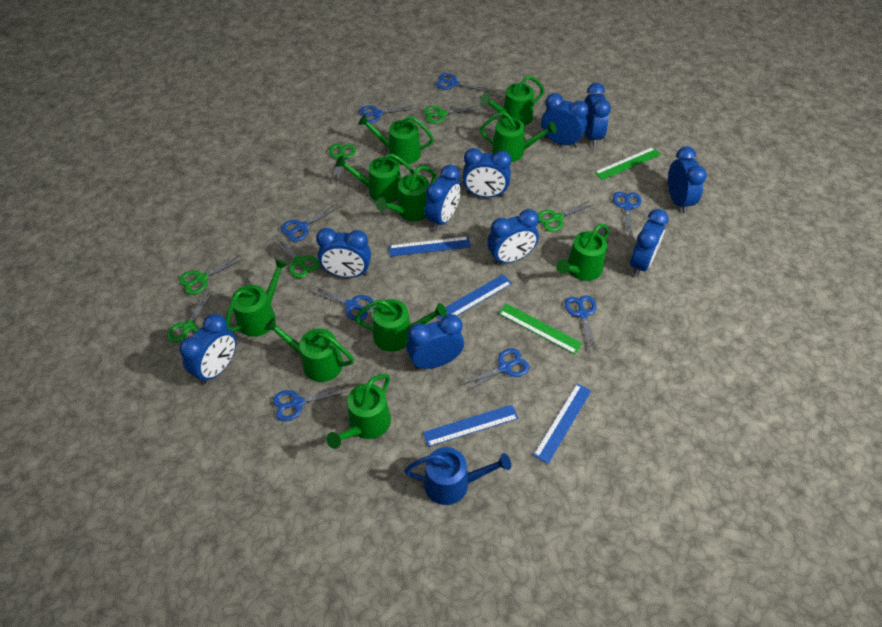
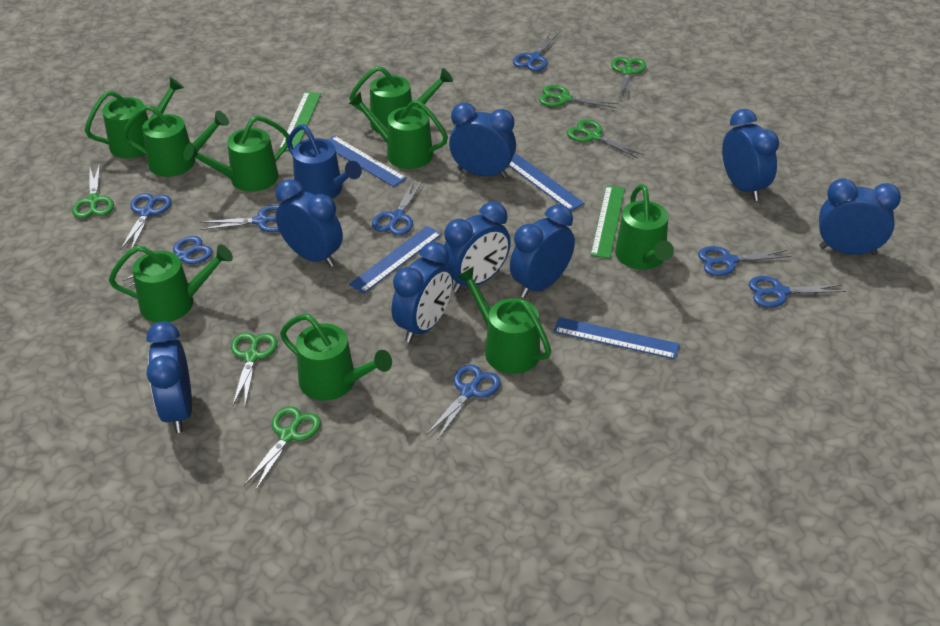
blue clock: 10 -> 8
green watering can: 10 -> 9

